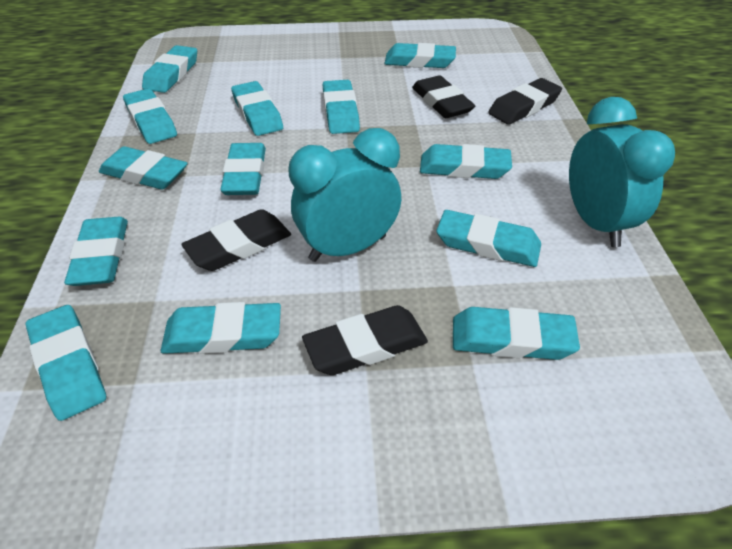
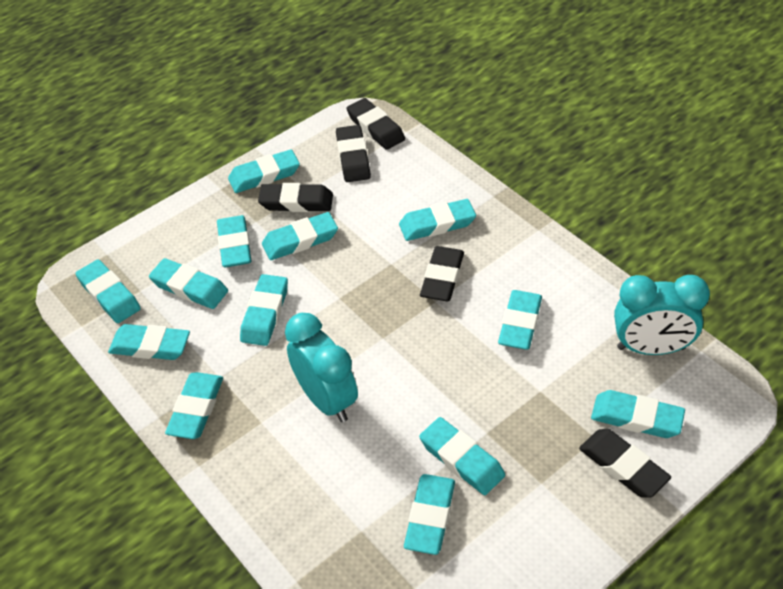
black eraser: 4 -> 5

